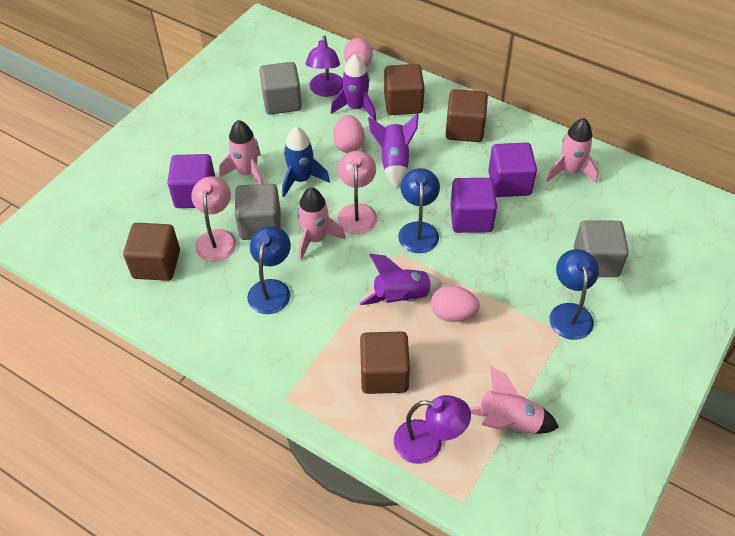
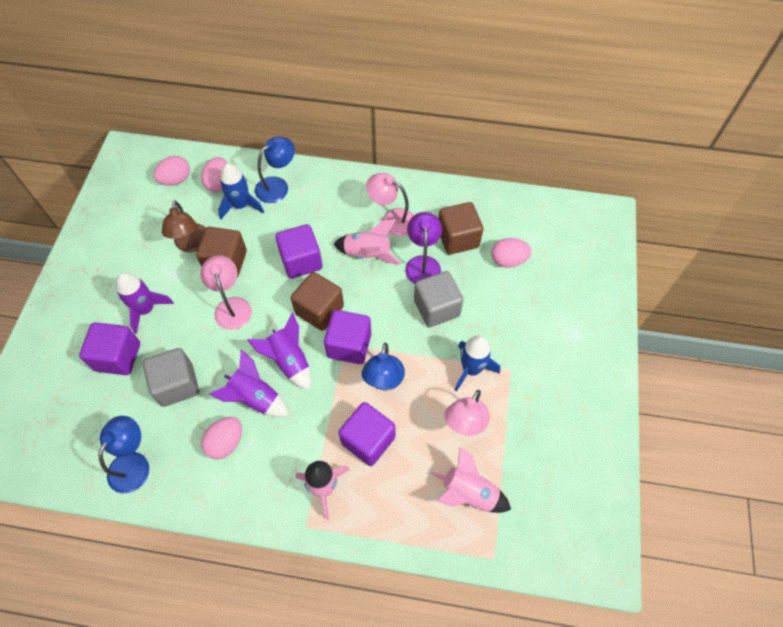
blue rocket: 1 -> 2
brown cube: 4 -> 3
brown lamp: 0 -> 1
grey cube: 3 -> 2
pink egg: 3 -> 4
pink lamp: 2 -> 3
pink rocket: 4 -> 3
purple cube: 3 -> 4
purple lamp: 2 -> 1

